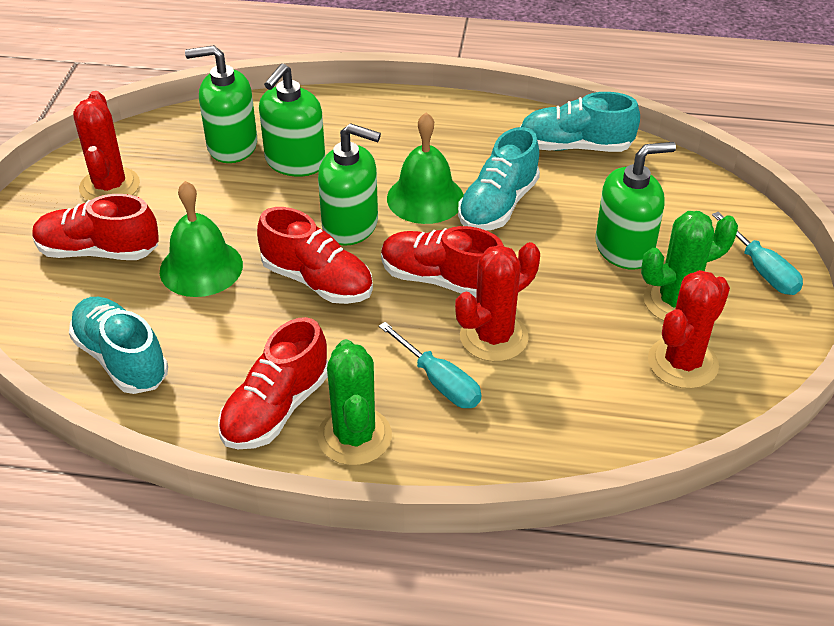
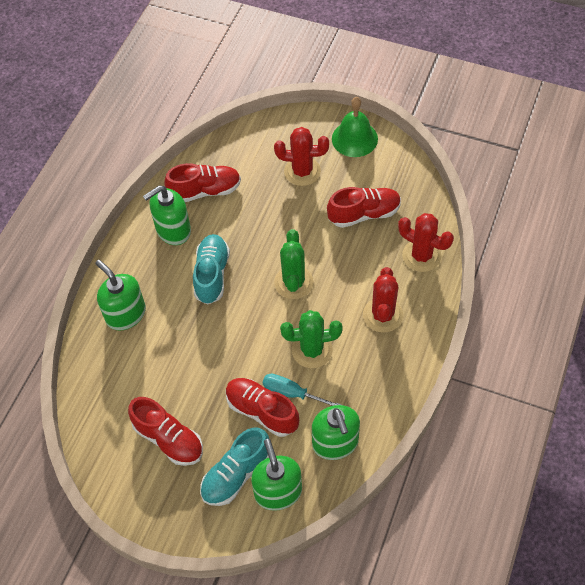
green bell: 2 -> 1
turquoise screwdriver: 2 -> 1
turquoise shoe: 3 -> 2

